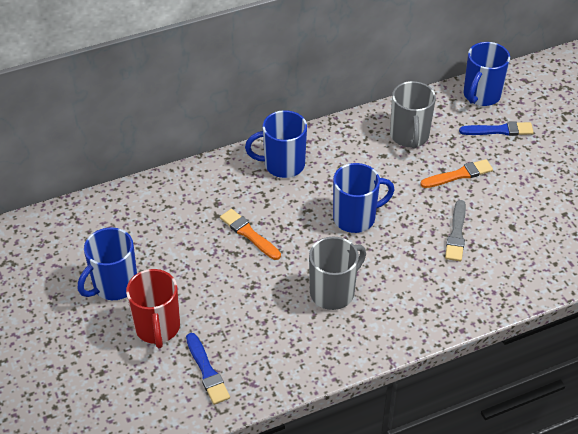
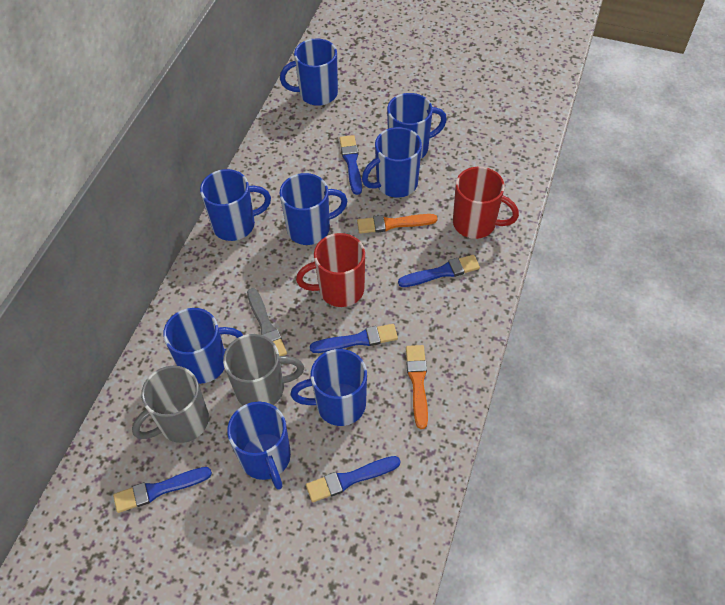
blue brush: 2 -> 5
blue mug: 4 -> 8
red mug: 1 -> 2

